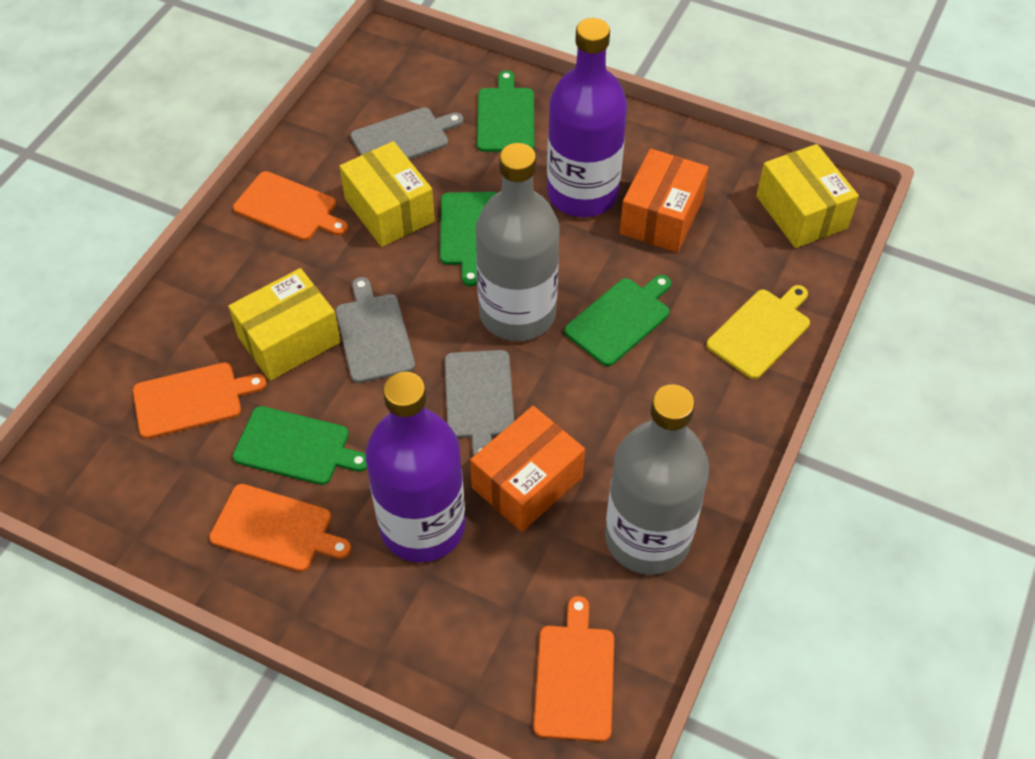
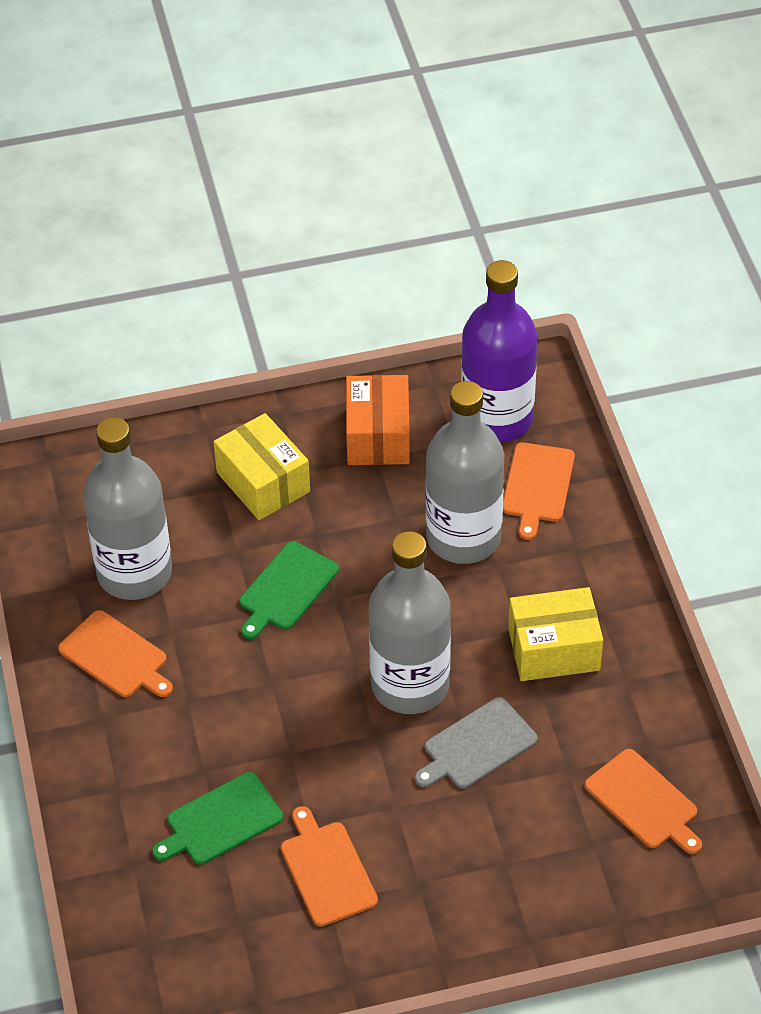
green cutting board: 4 -> 2
grey bottle: 2 -> 3
grey cutting board: 3 -> 1
orange box: 2 -> 1
purple bottle: 2 -> 1
yellow box: 3 -> 2
yellow cutting board: 1 -> 0

